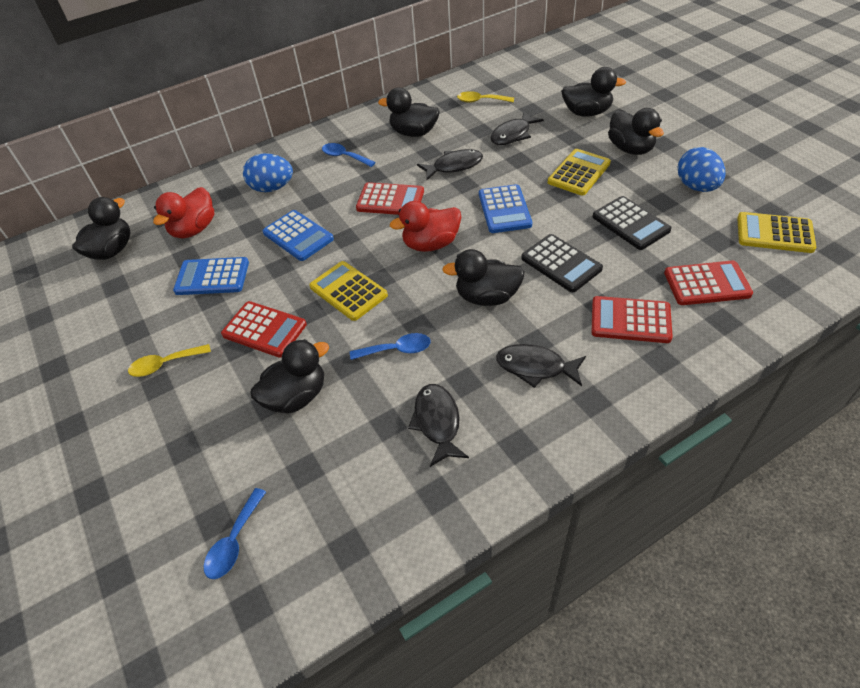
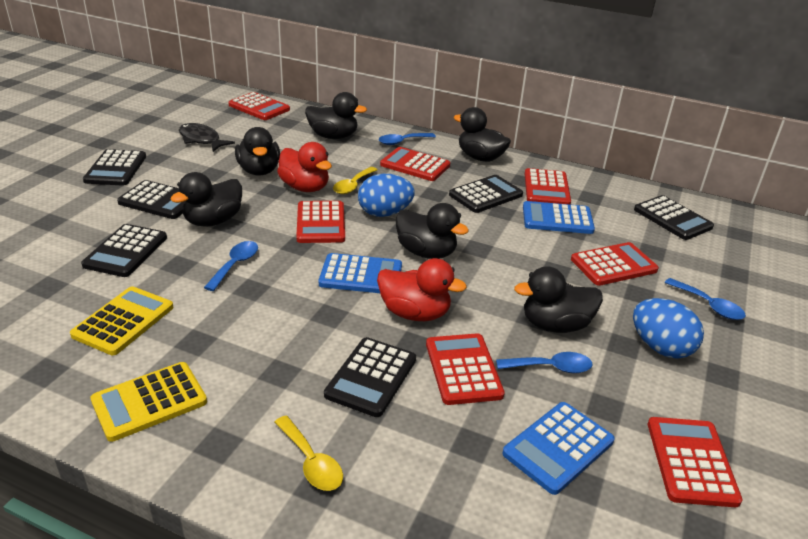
black calculator: 2 -> 6
black fish: 4 -> 1
blue spoon: 3 -> 4
red calculator: 4 -> 7
yellow calculator: 3 -> 2

